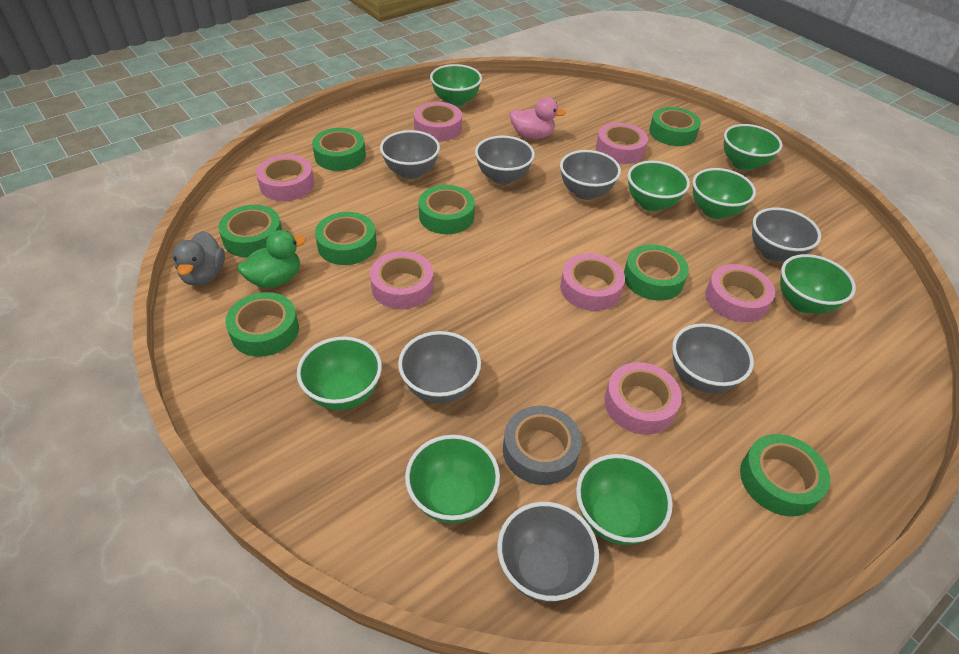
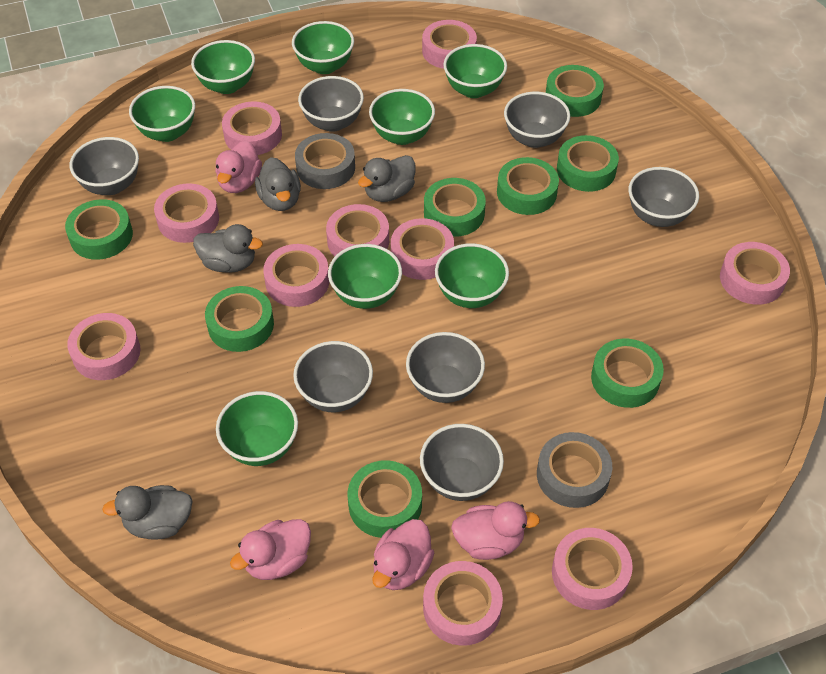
green duck: 1 -> 0
grey duck: 1 -> 4
grey tape: 1 -> 2
pink duck: 1 -> 4
pink tape: 7 -> 10

